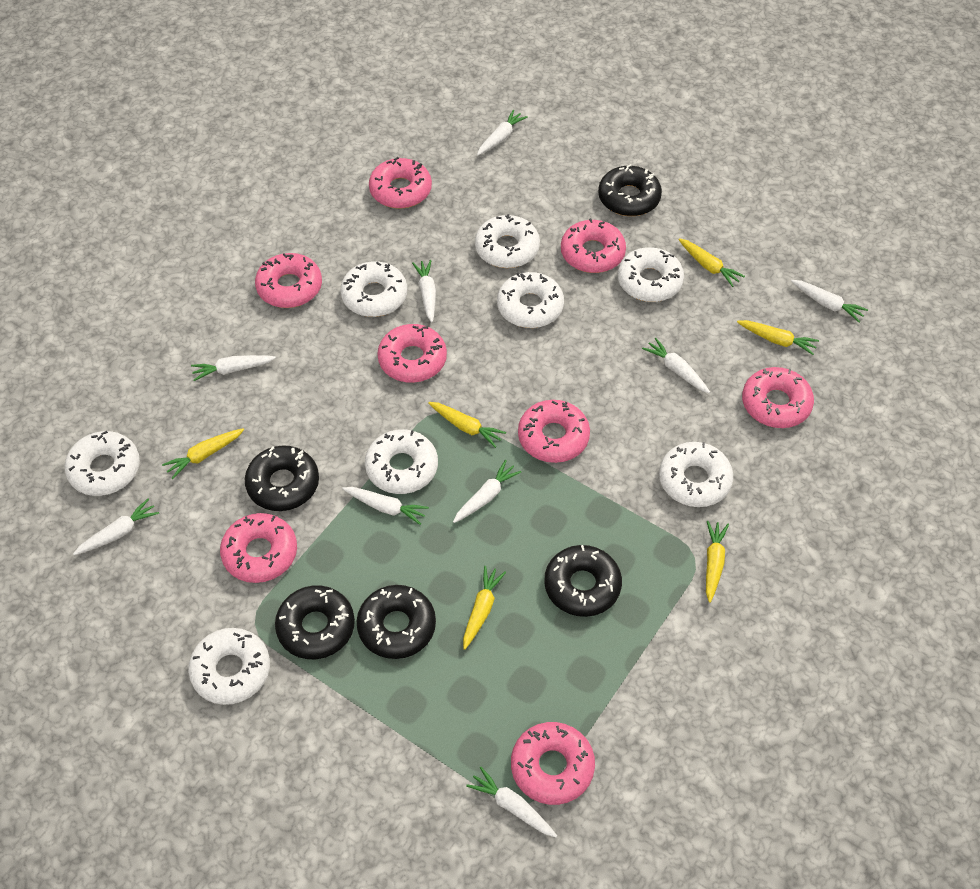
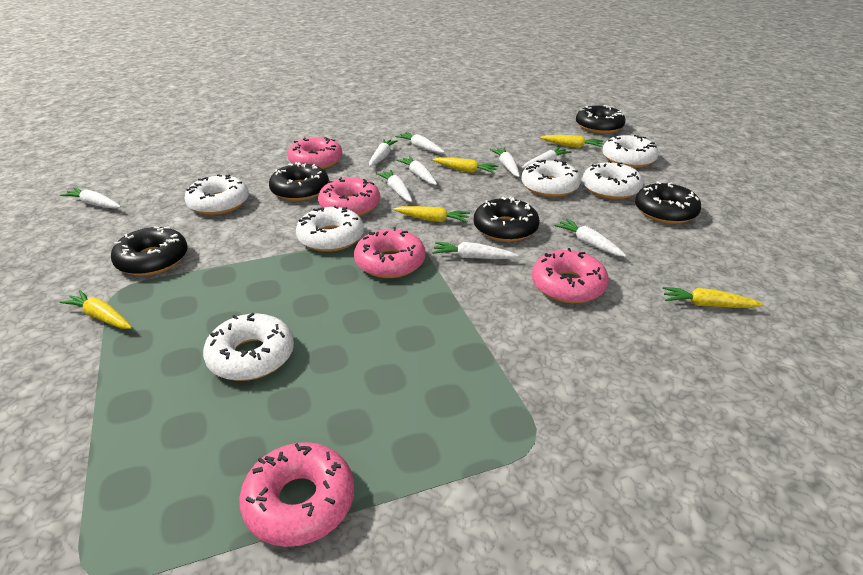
pink donut: 8 -> 5
white donut: 8 -> 6
yellow carrot: 6 -> 5

